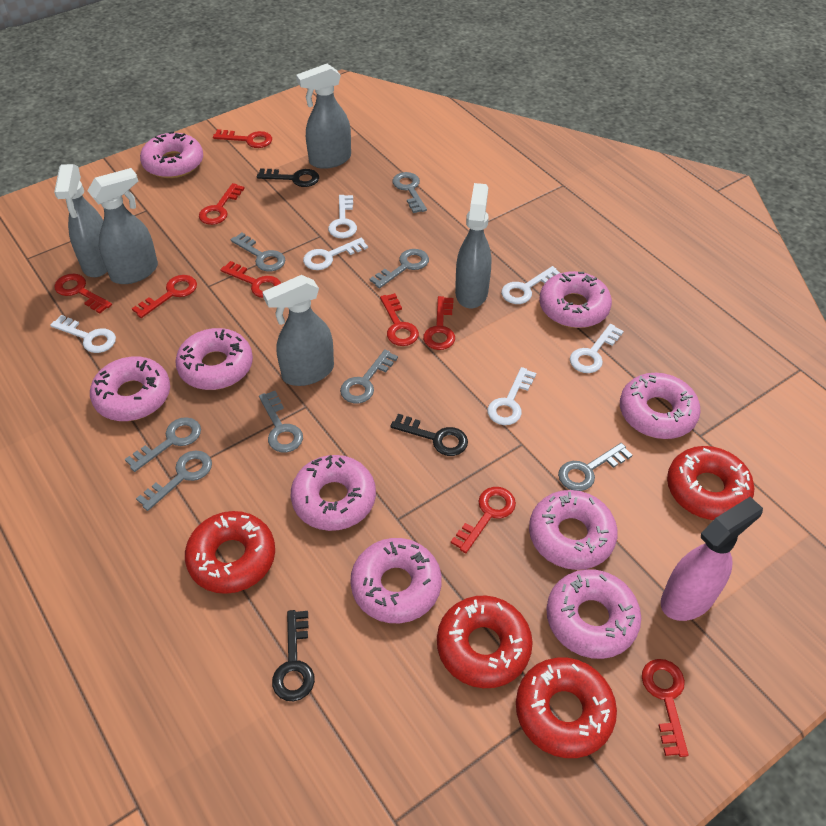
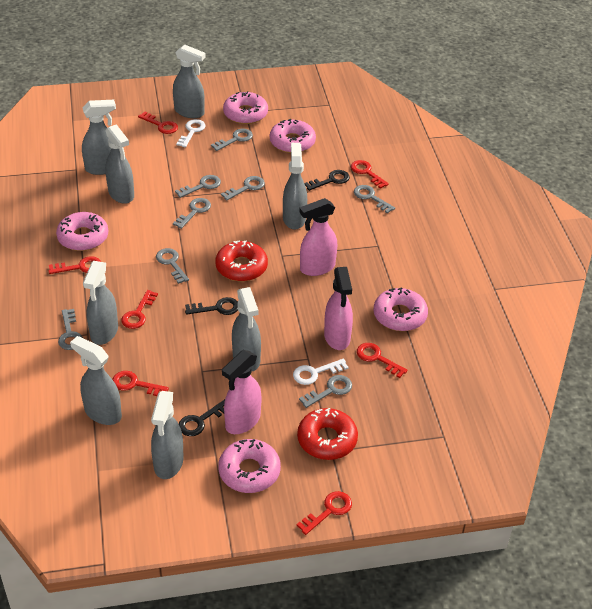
grey spray bottle: 5 -> 8
pink donut: 9 -> 5
pink spray bottle: 1 -> 3
red donut: 4 -> 2
red key: 9 -> 7
white key: 6 -> 2

